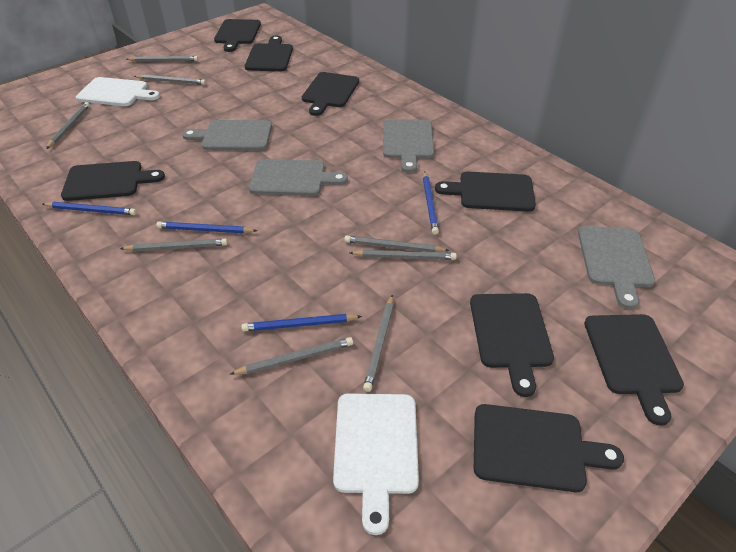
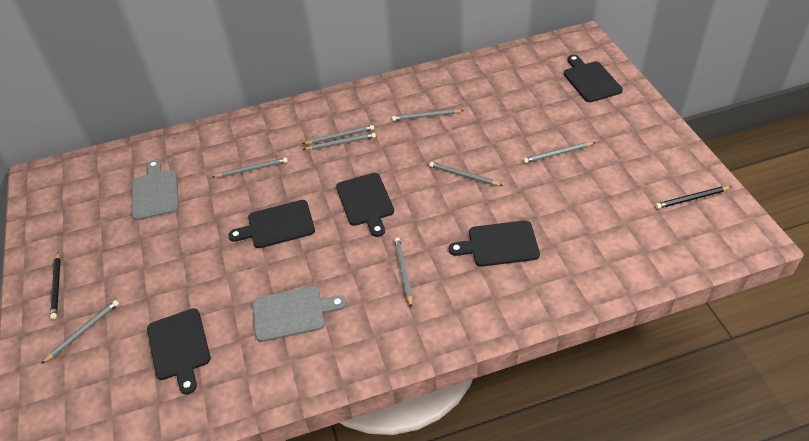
black cutting board: 8 -> 5
black pencil: 0 -> 2
blue pencil: 4 -> 0
grey cutting board: 4 -> 2
white cutting board: 2 -> 0

